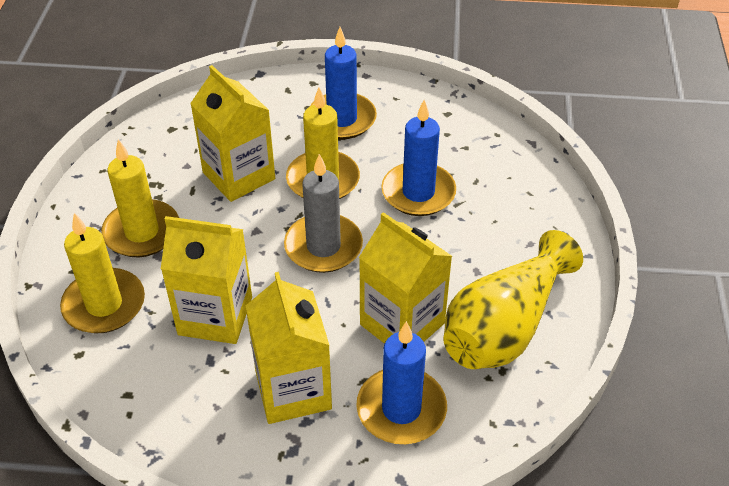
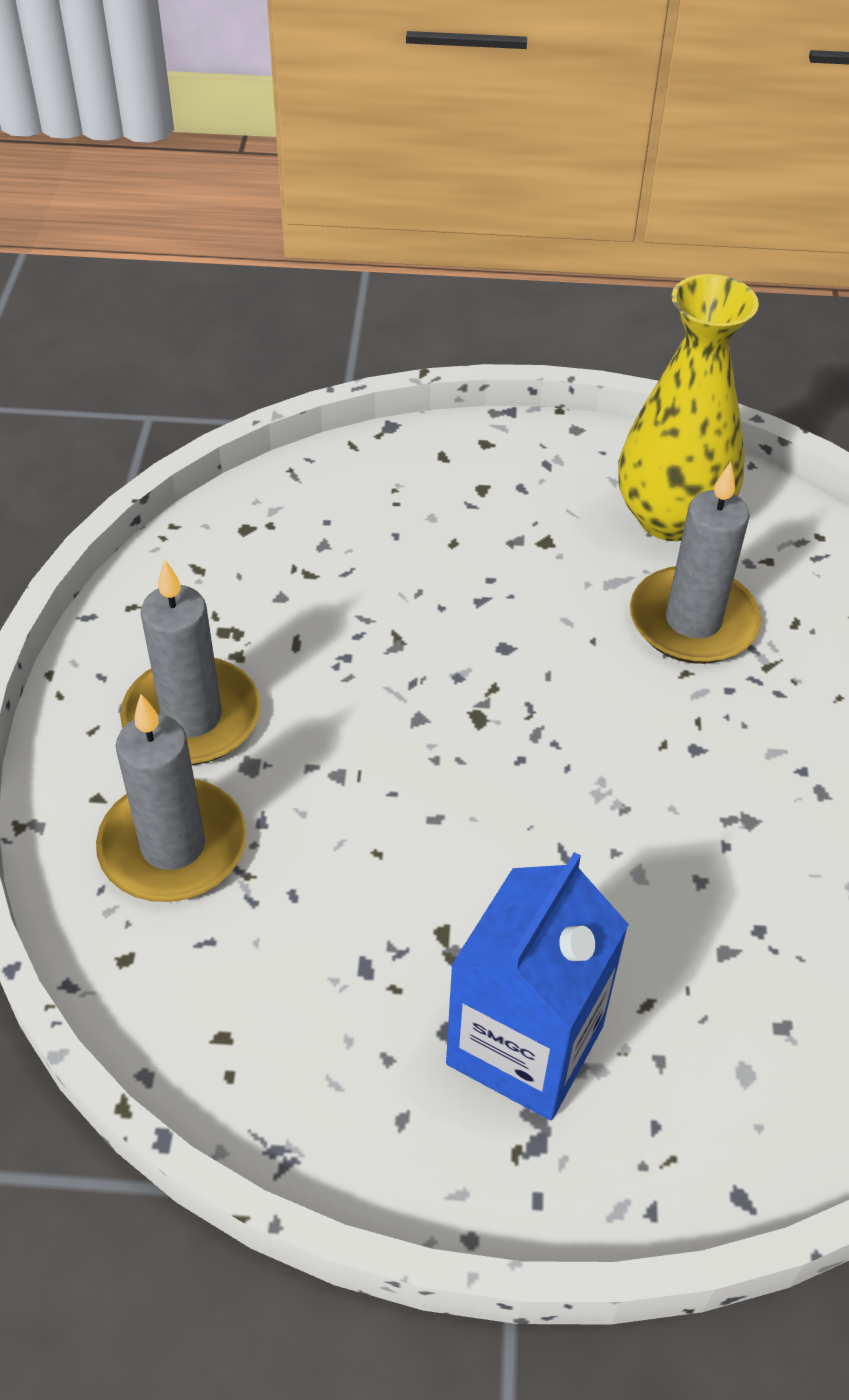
blue candle: 3 -> 0
blue carton: 0 -> 1
grey candle: 1 -> 3
yellow candle: 3 -> 0
yellow carton: 4 -> 0

